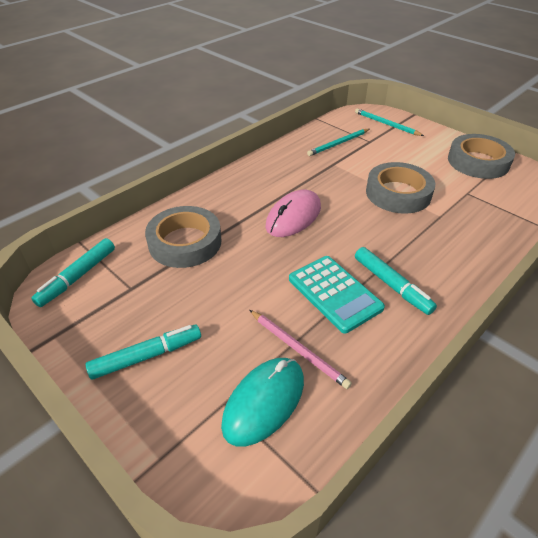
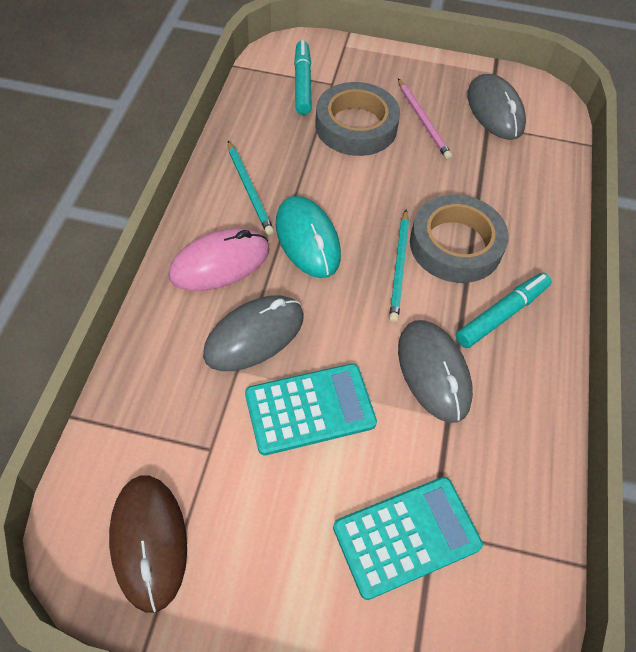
brown mouse: 0 -> 1
grey mouse: 0 -> 3
grey tape: 3 -> 2
turquoise calculator: 1 -> 2
turquoise marker: 3 -> 2

